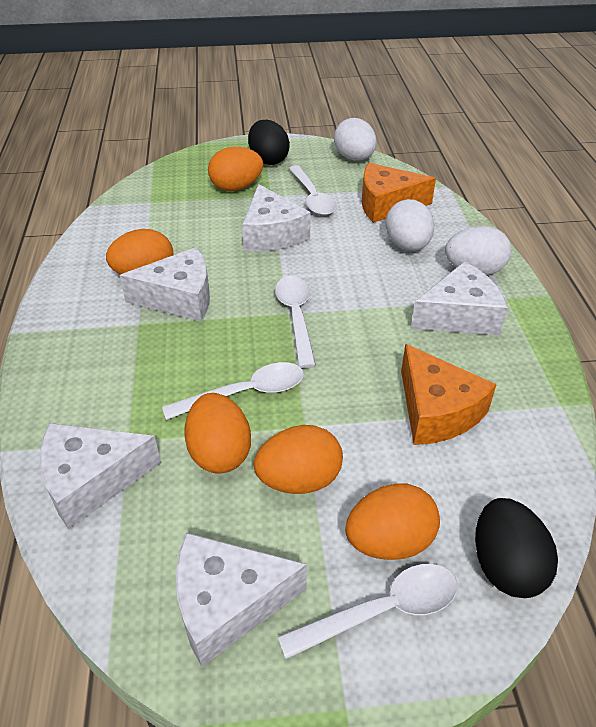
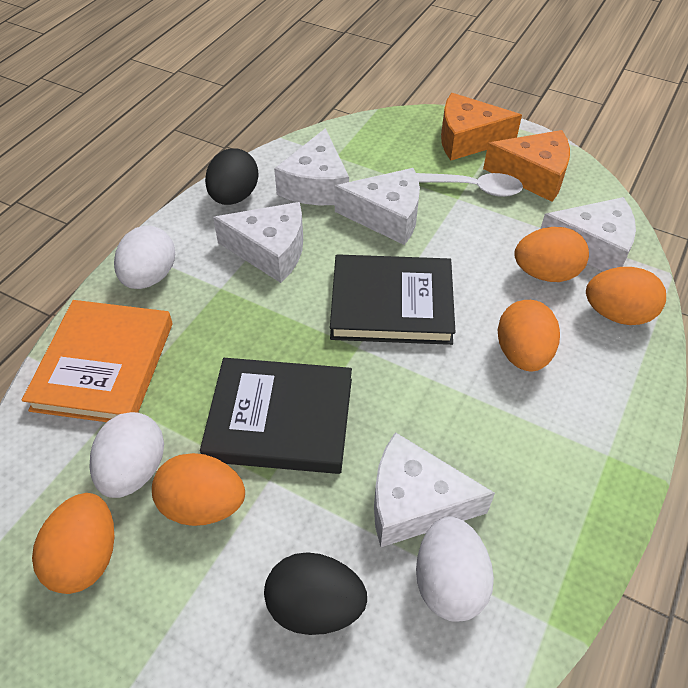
black book: 0 -> 2
orange book: 0 -> 1
white spoon: 4 -> 1

